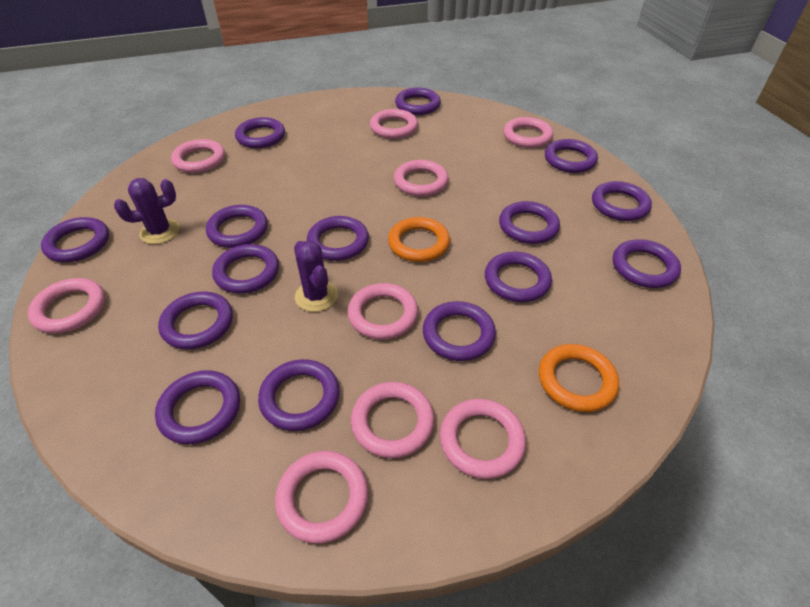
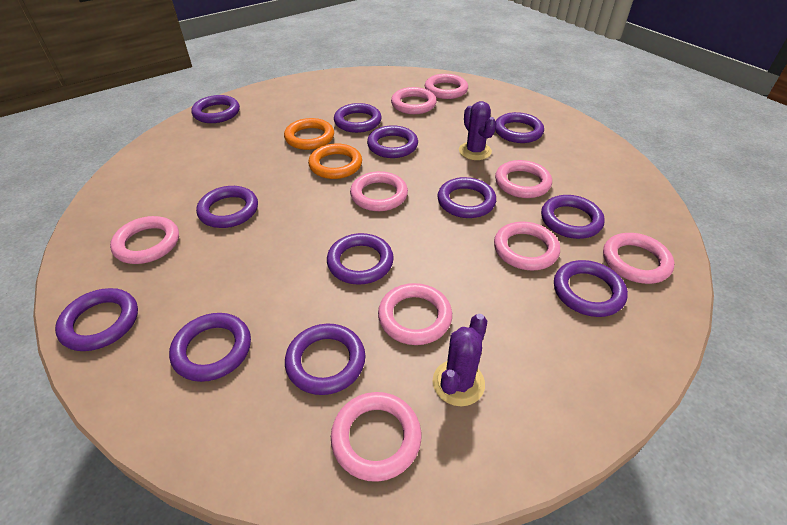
purple ring: 15 -> 12

